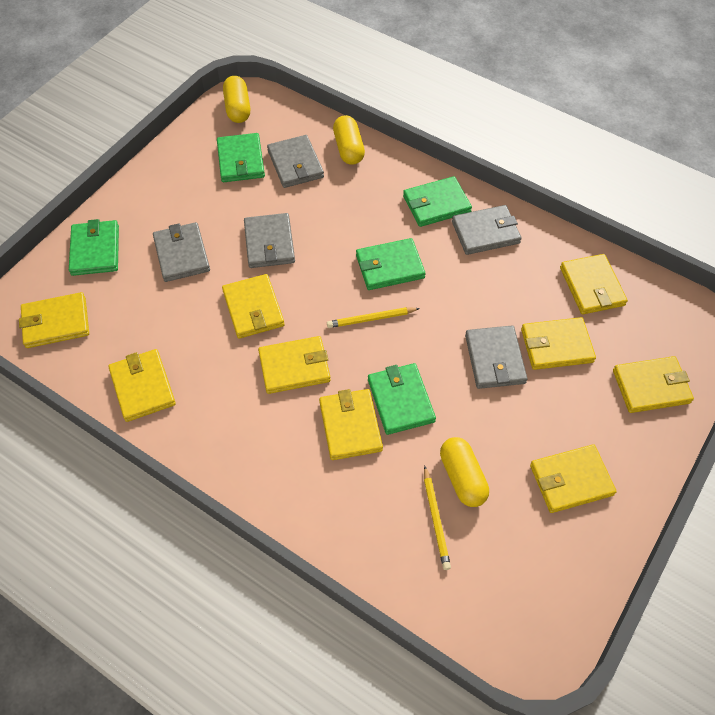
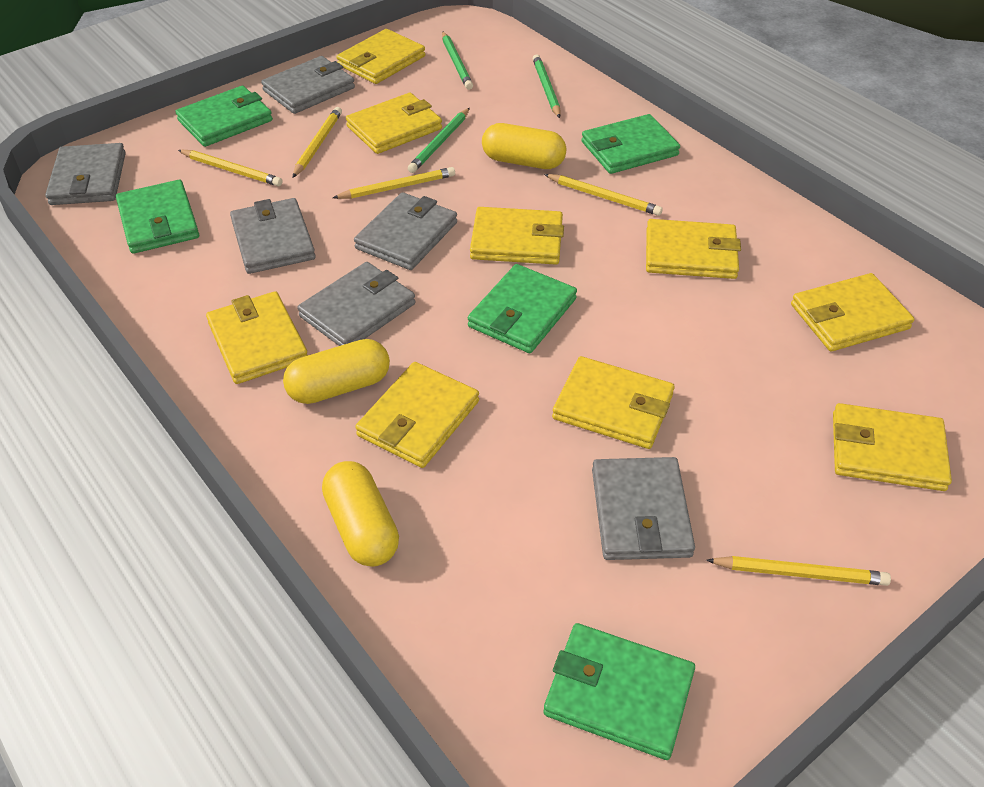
green pencil: 0 -> 3
grey wallet: 5 -> 6
yellow pencil: 2 -> 5

